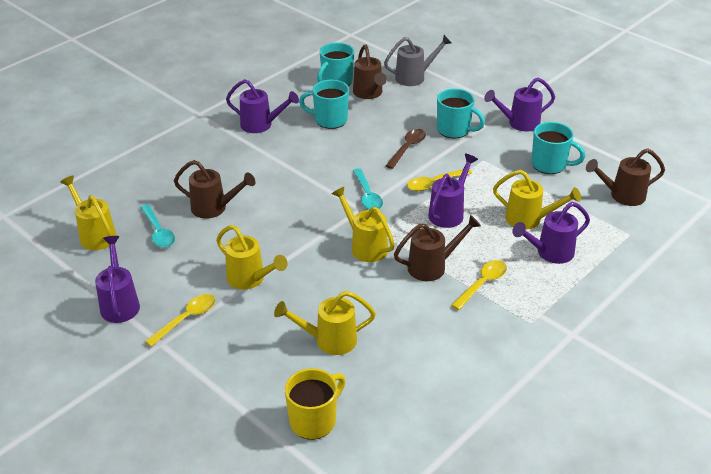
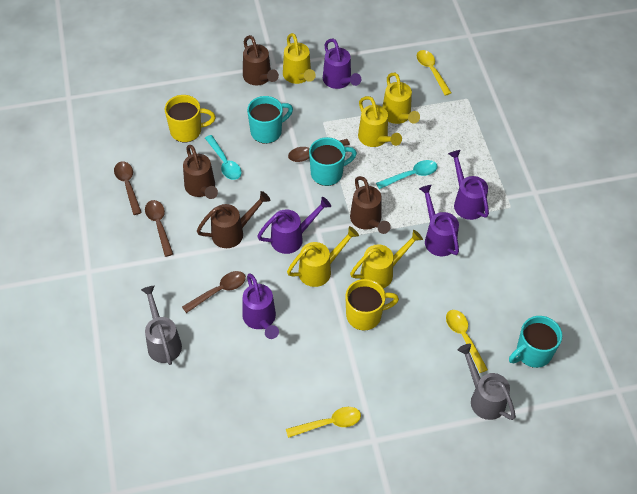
brown spoon: 1 -> 4
grey watering can: 1 -> 2
turquoise mug: 4 -> 3
yellow mug: 1 -> 2

